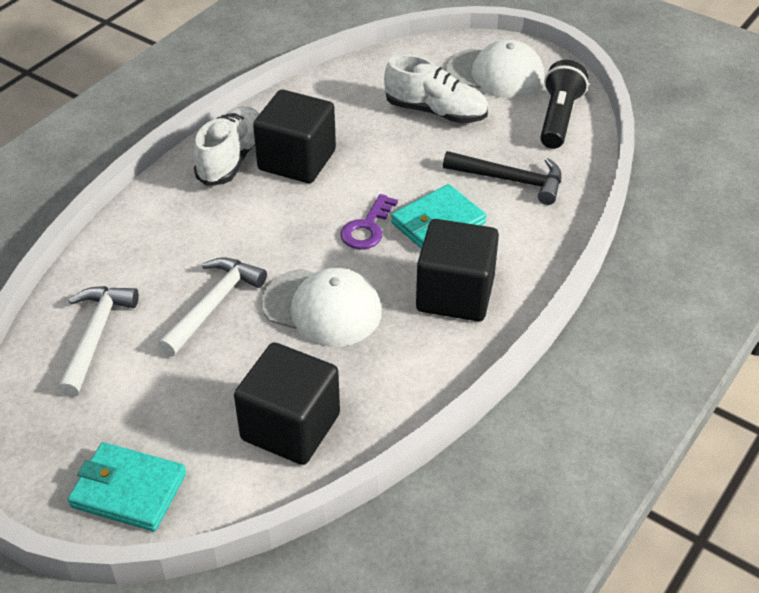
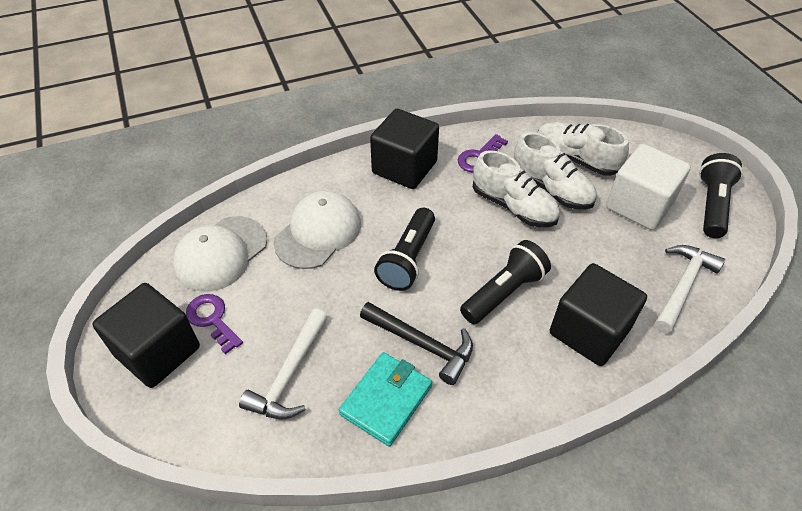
black flashlight: 1 -> 3
purple key: 1 -> 2
turquoise wallet: 2 -> 1
white cube: 0 -> 1
white shoe: 2 -> 3

